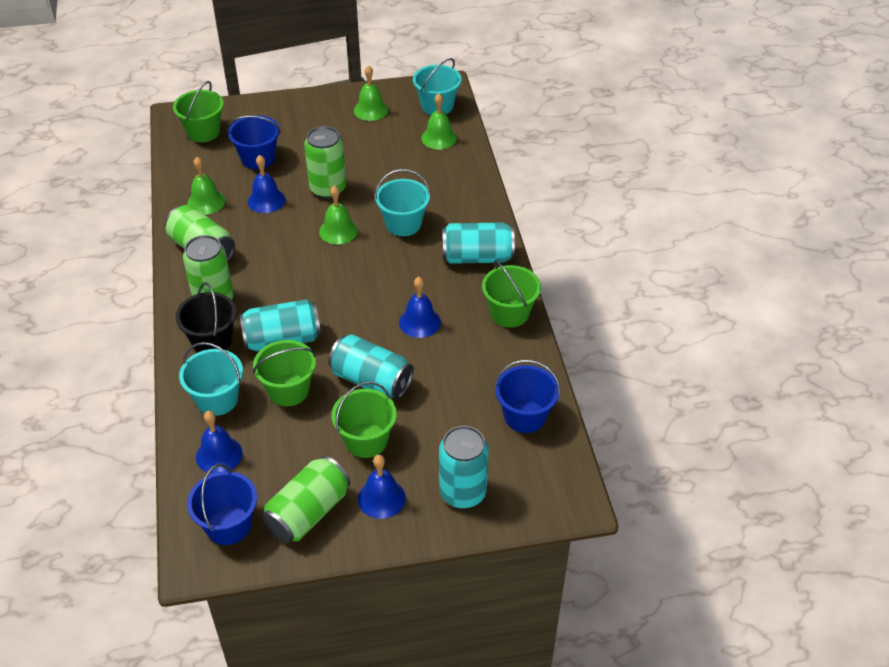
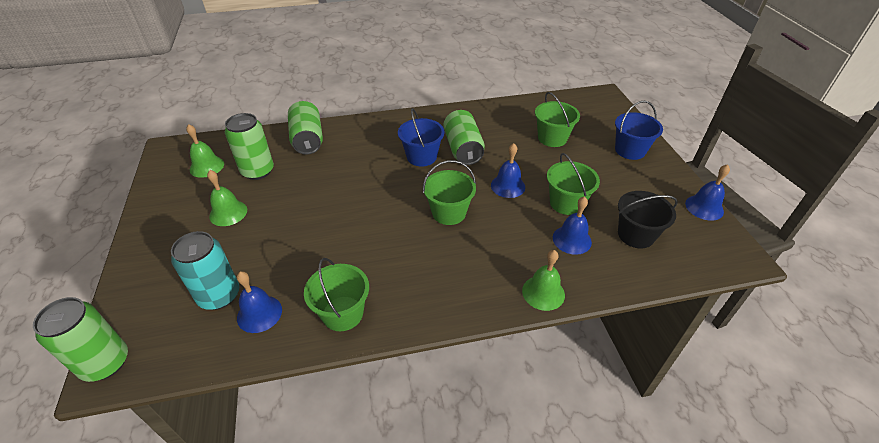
blue bucket: 3 -> 2
green bell: 4 -> 3
turquoise bucket: 3 -> 0
turquoise can: 4 -> 1

